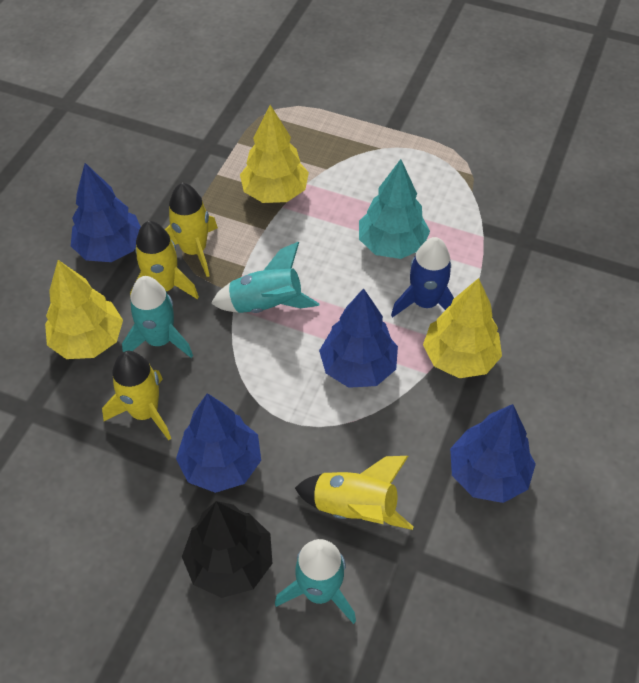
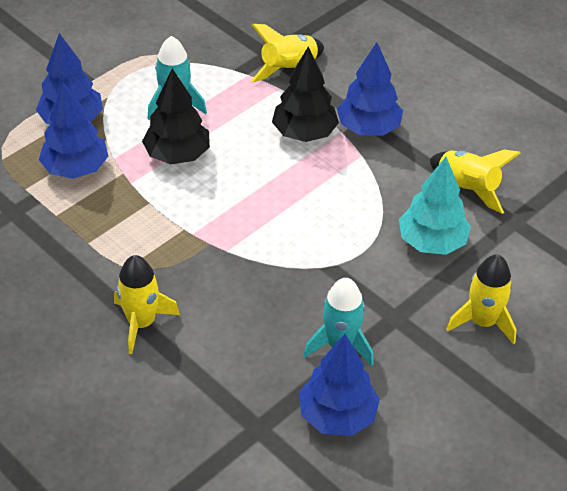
black tree: 1 -> 2
blue rocket: 1 -> 0
turquoise rocket: 3 -> 2
yellow tree: 3 -> 0

